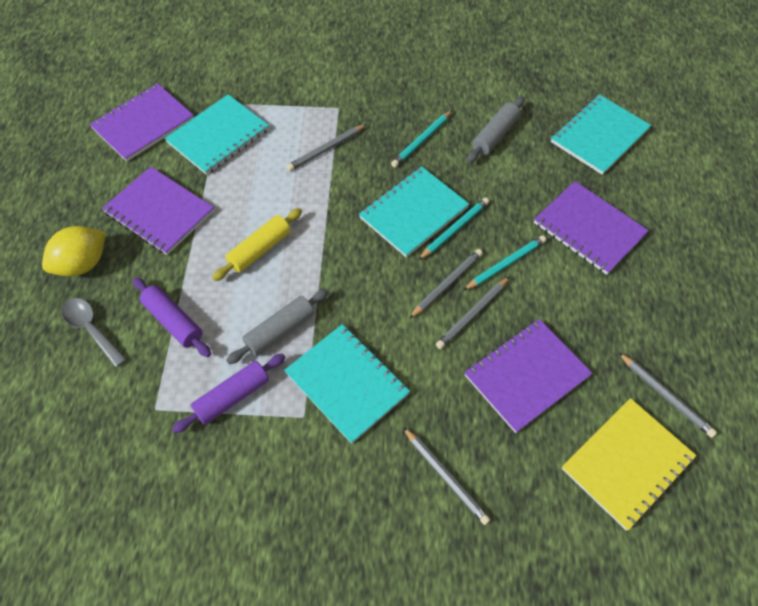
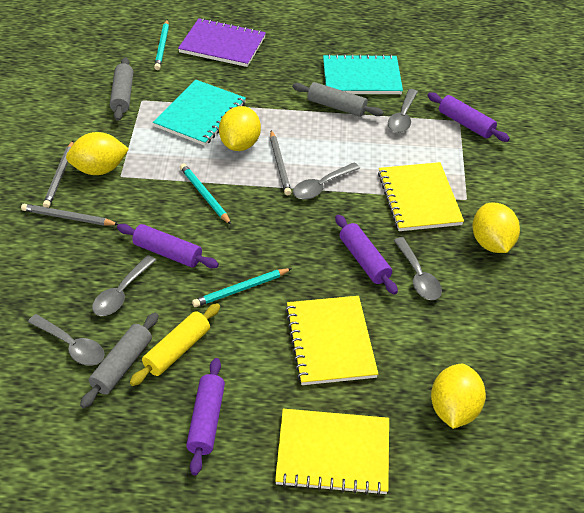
grey pencil: 5 -> 3
grey rolling pin: 2 -> 3
grey spoon: 1 -> 5
purple notebook: 4 -> 1
purple rolling pin: 2 -> 4
turquoise notebook: 4 -> 2
yellow lemon: 1 -> 4
yellow notebook: 1 -> 3

